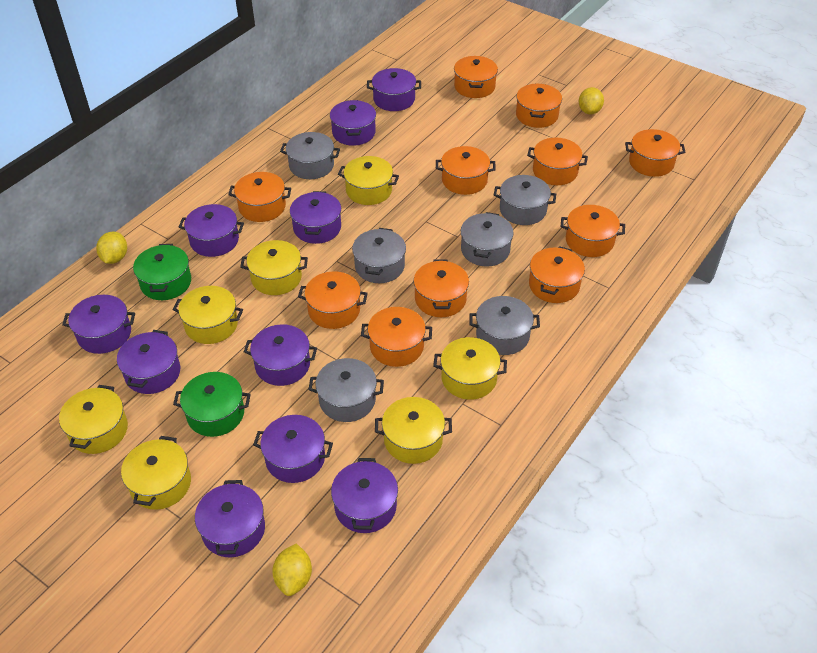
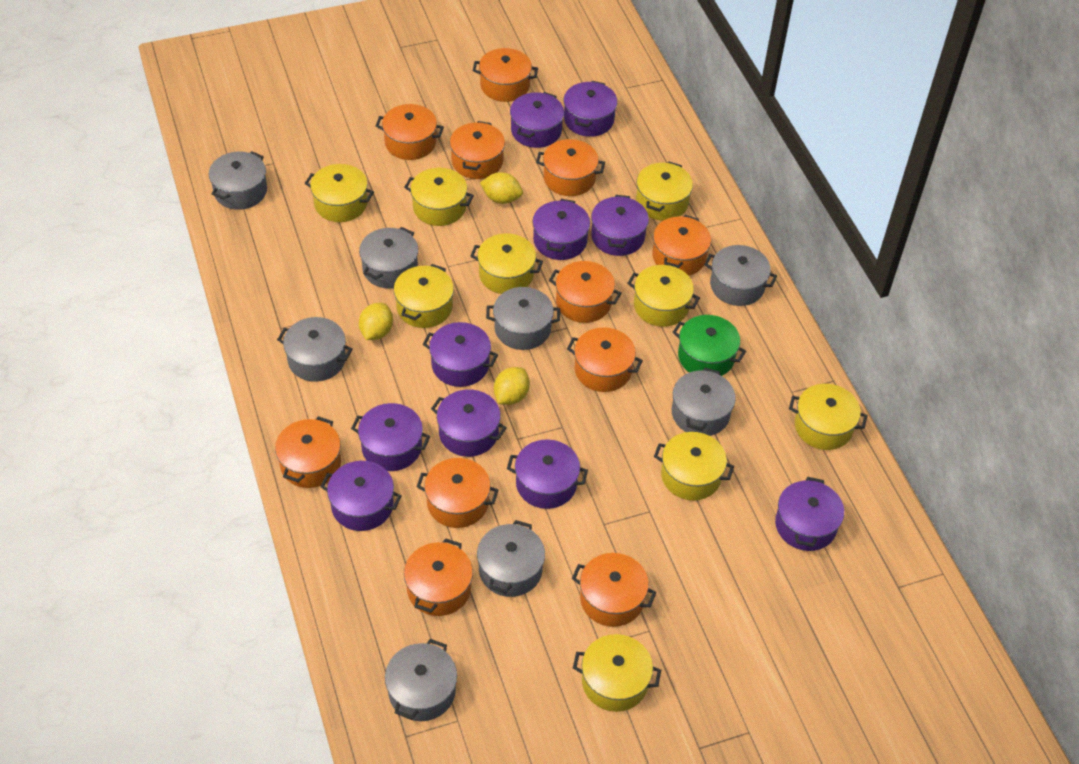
green pot: 2 -> 1
grey pot: 6 -> 8
yellow pot: 7 -> 9

